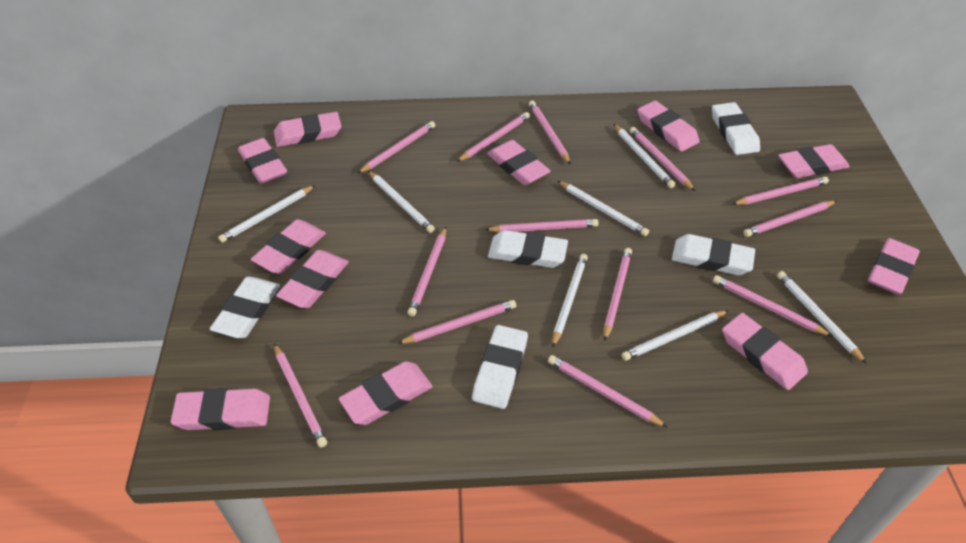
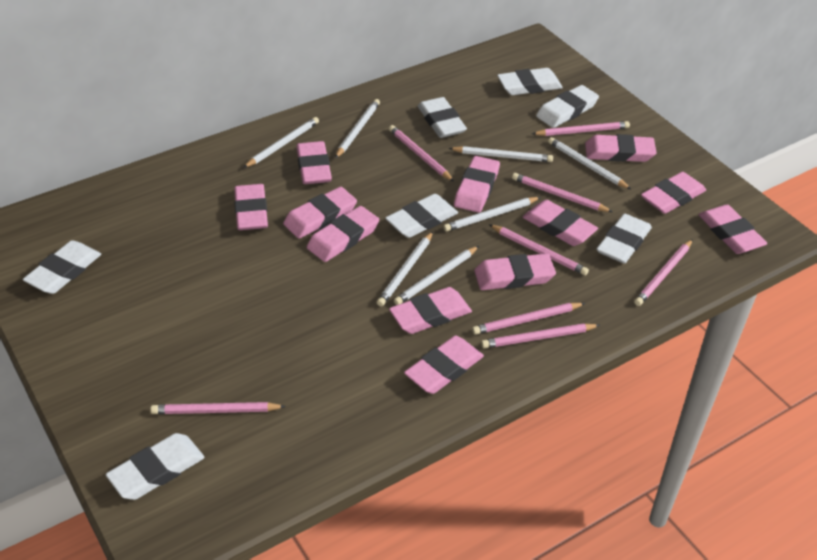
pink eraser: 11 -> 12
pink pencil: 13 -> 8
white eraser: 5 -> 7

